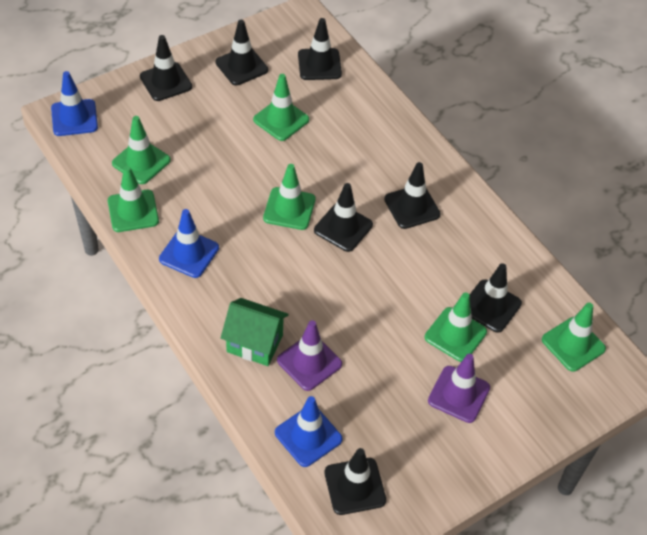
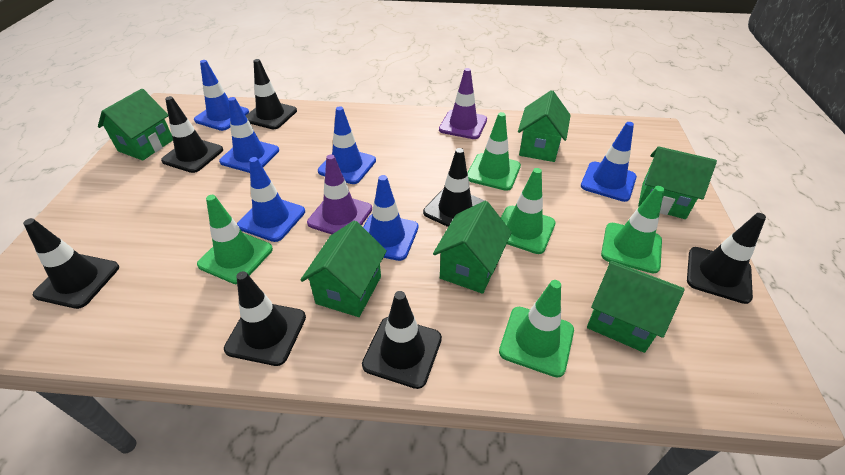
blue traffic cone: 3 -> 6
green house: 1 -> 6
green traffic cone: 6 -> 5

